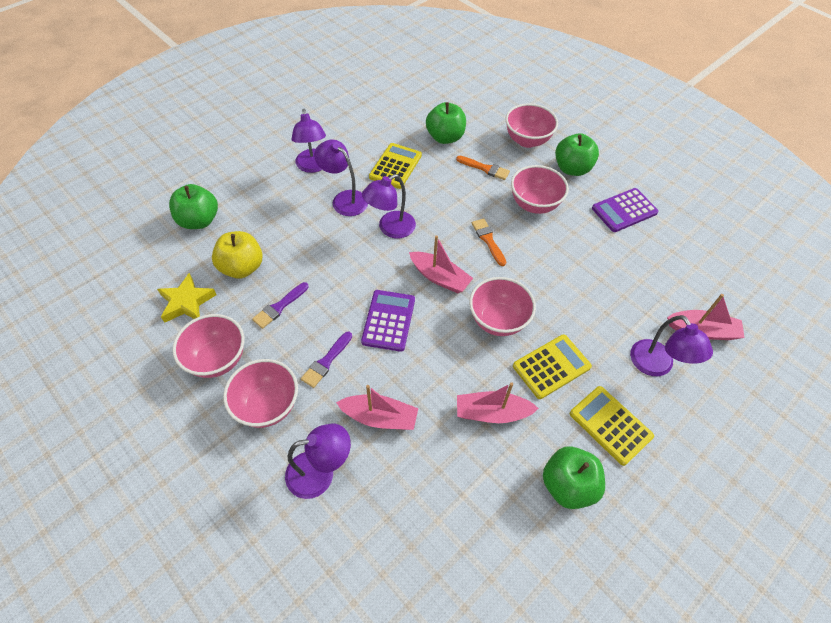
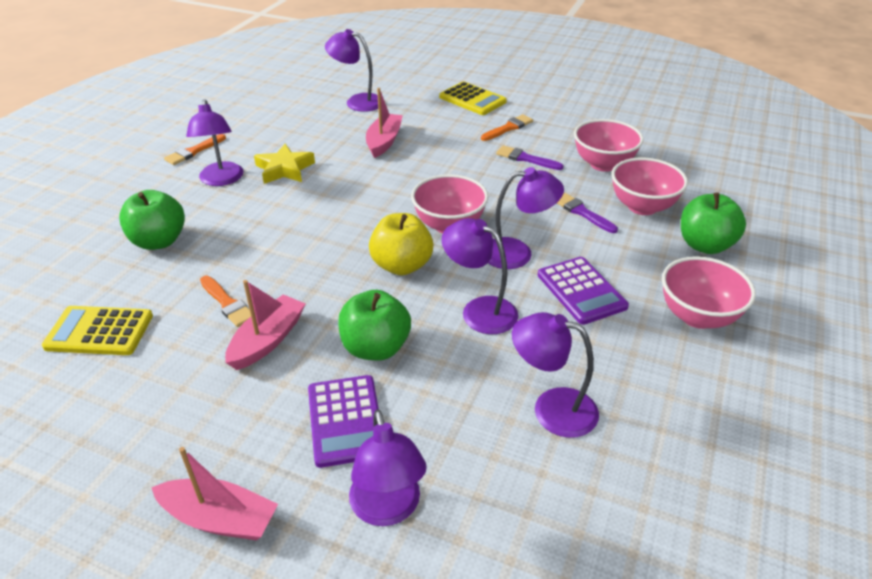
green apple: 4 -> 3
orange brush: 2 -> 3
pink boat: 4 -> 3
pink bowl: 5 -> 4
purple lamp: 5 -> 6
yellow calculator: 3 -> 2

